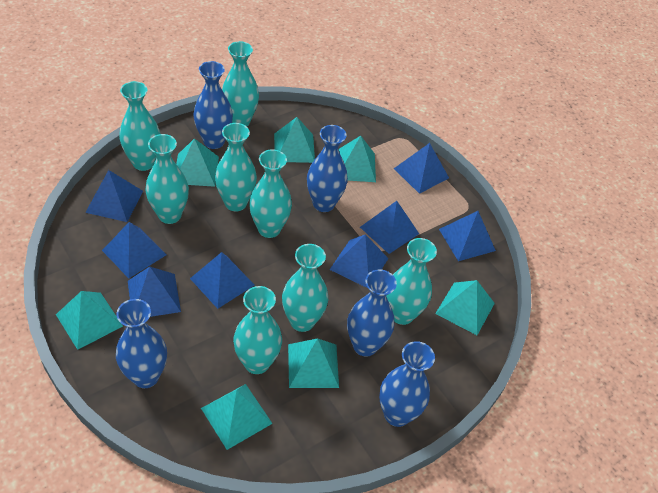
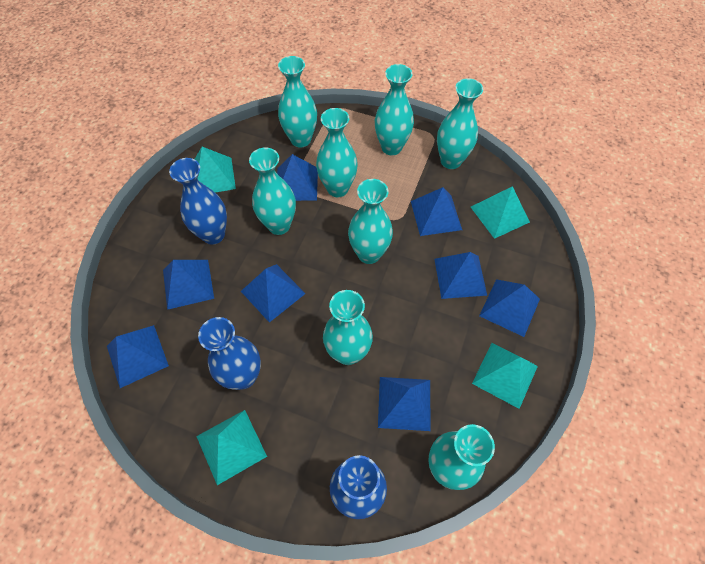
blue vase: 5 -> 3
turquoise pyramid: 7 -> 4

